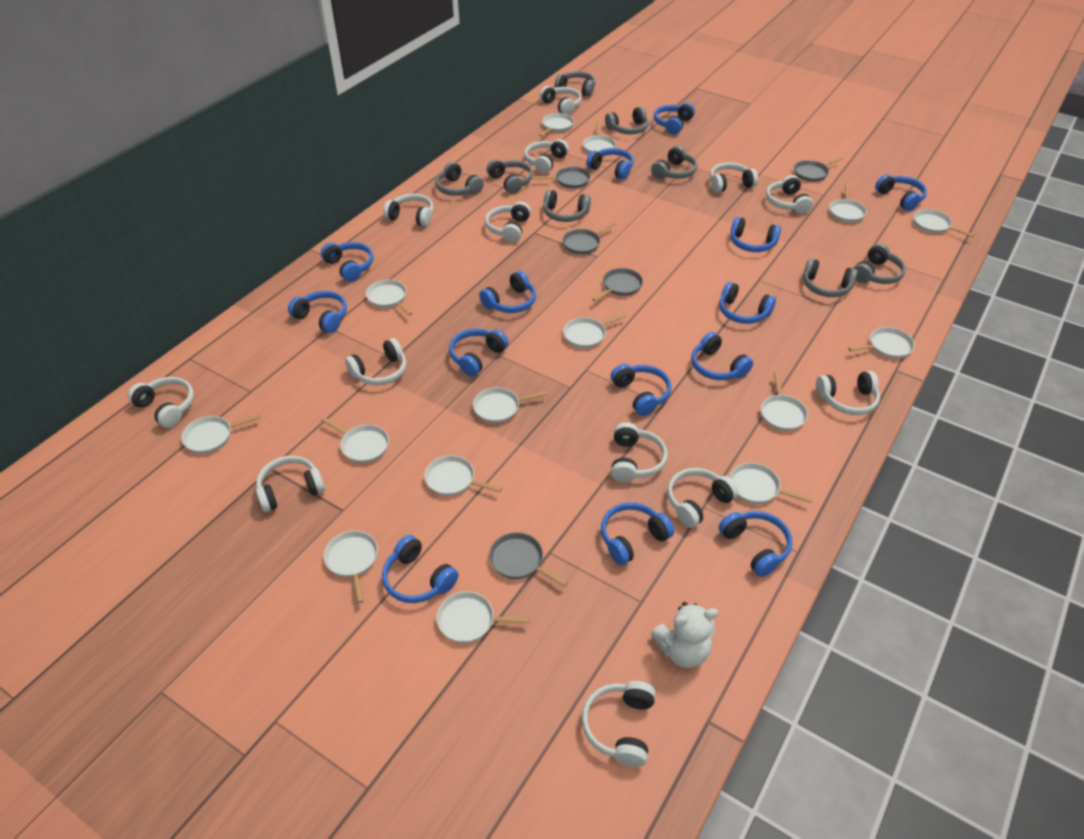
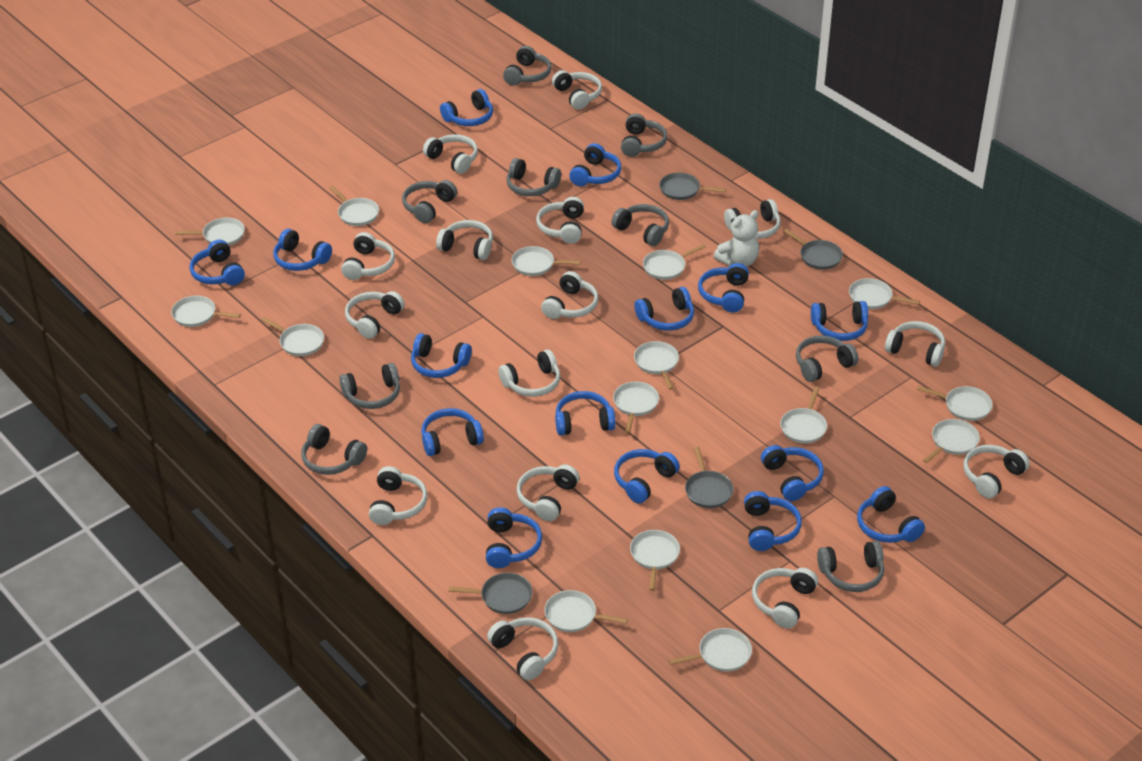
blue headphones: 14 -> 15
grey headphones: 8 -> 9
grey pan: 5 -> 4
white headphones: 13 -> 15

